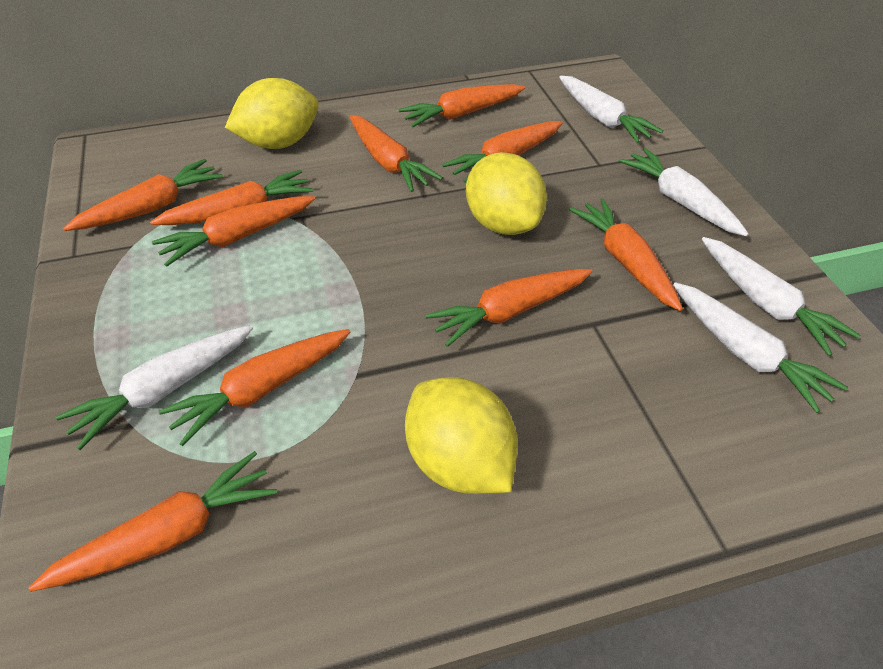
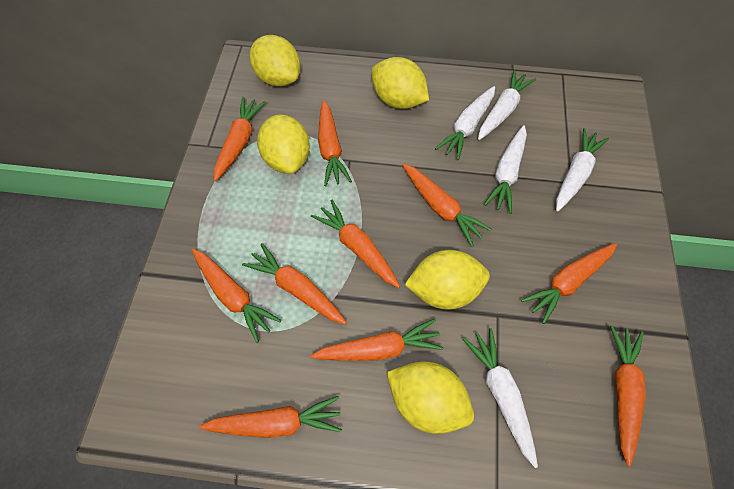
yellow lemon: 3 -> 5

